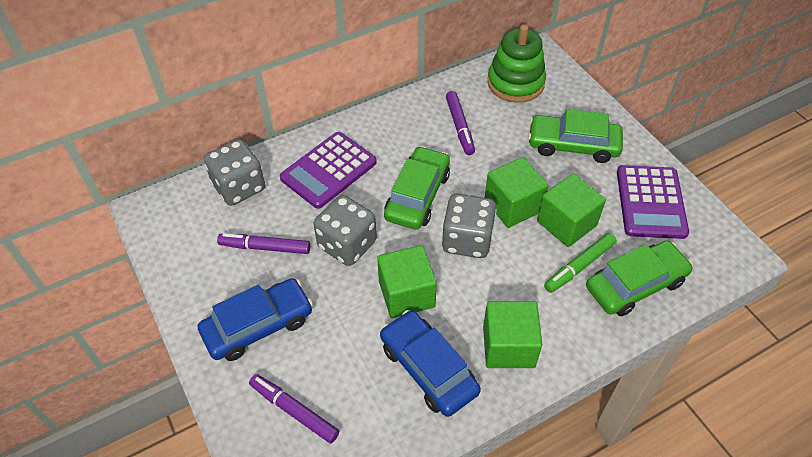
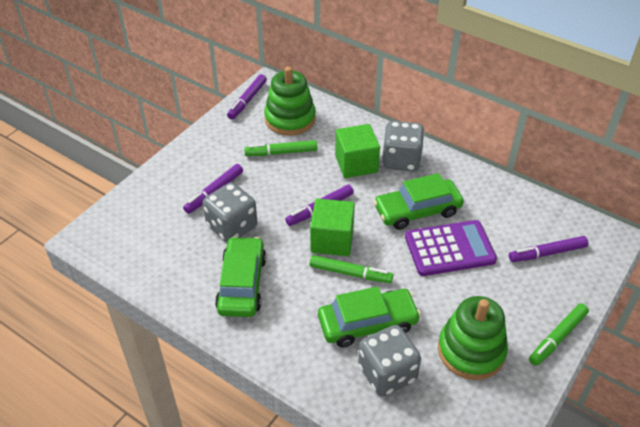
blue car: 2 -> 0
green cube: 4 -> 2
green marker: 1 -> 3
green stacking toy: 1 -> 2
purple calculator: 2 -> 1
purple marker: 3 -> 4

